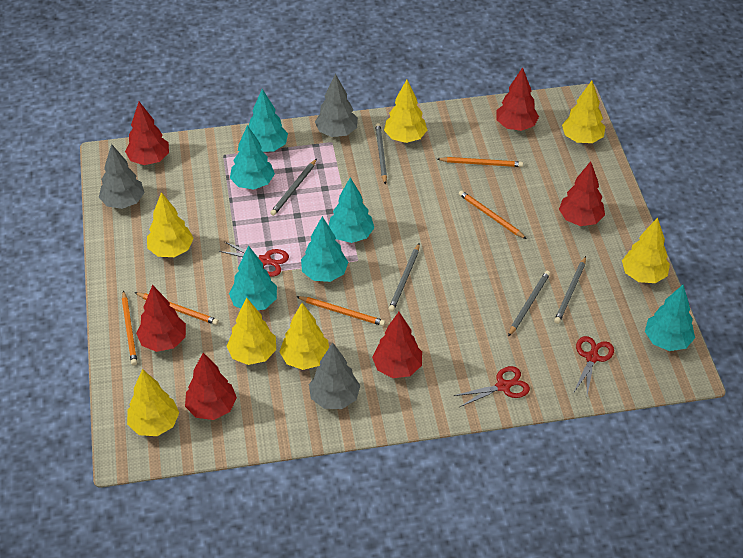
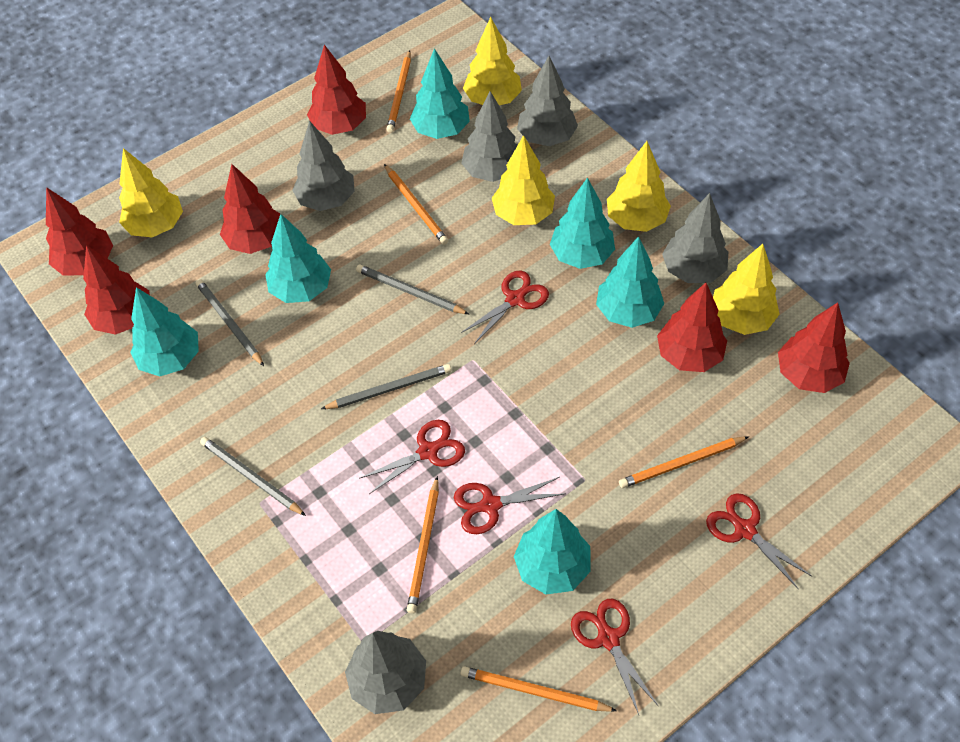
grey pencil: 5 -> 4
grey tree: 3 -> 5
red scissors: 3 -> 5
yellow tree: 7 -> 5

